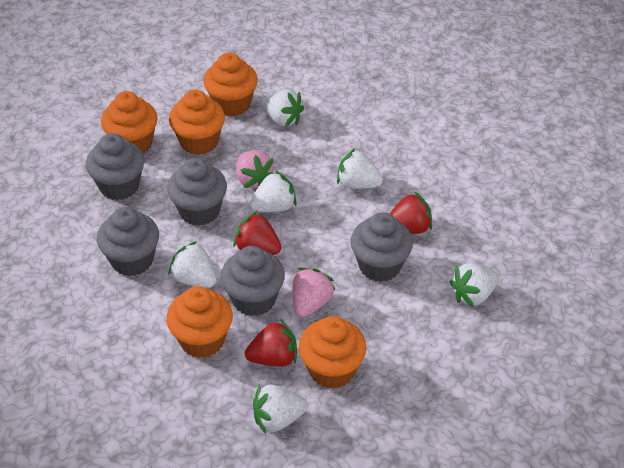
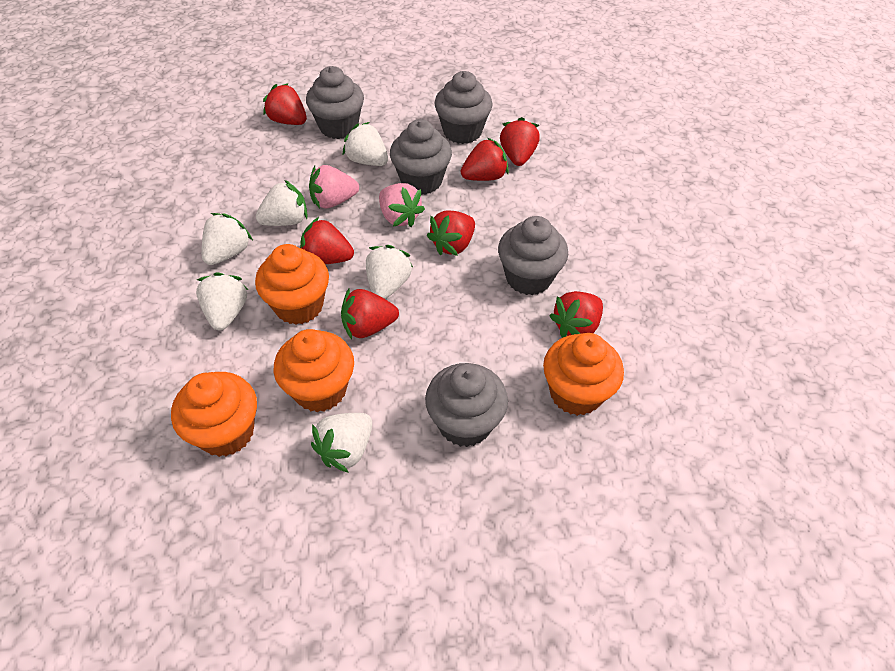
orange cupcake: 5 -> 4
red strawberry: 3 -> 7

